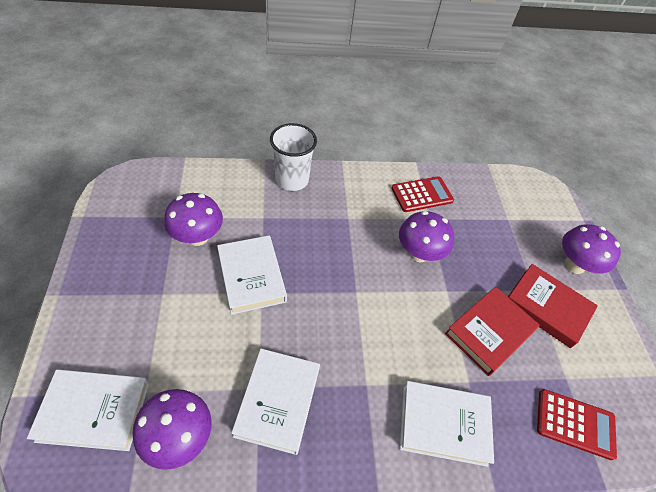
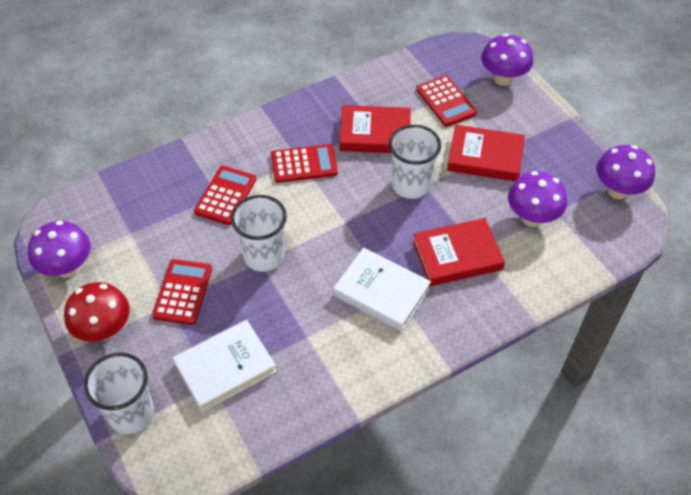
red book: 2 -> 3
red calculator: 2 -> 4
red mushroom: 0 -> 1
white book: 4 -> 2
white cup: 1 -> 3

